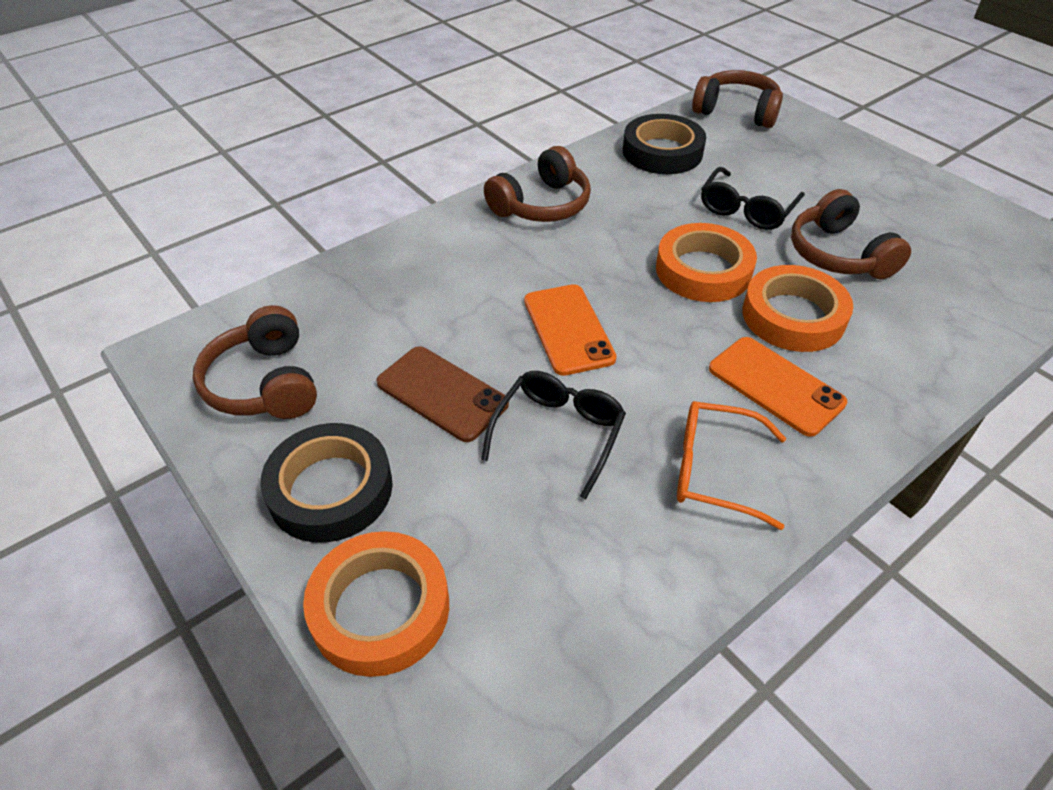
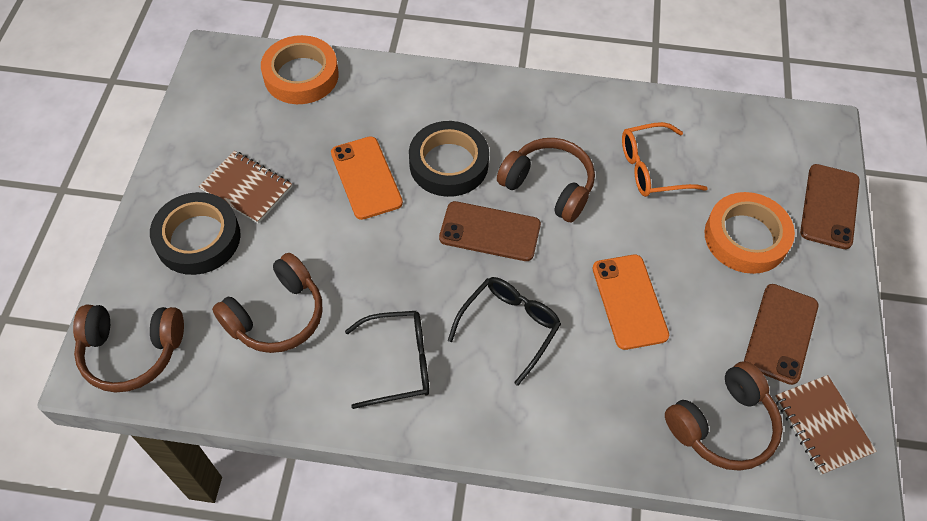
brown notebook: 0 -> 2
brown phone: 1 -> 3
orange tape: 3 -> 2

